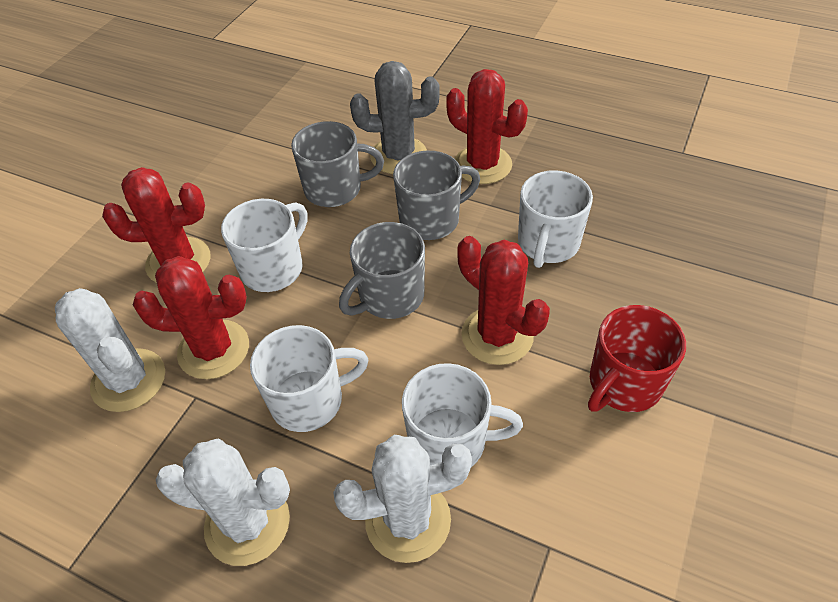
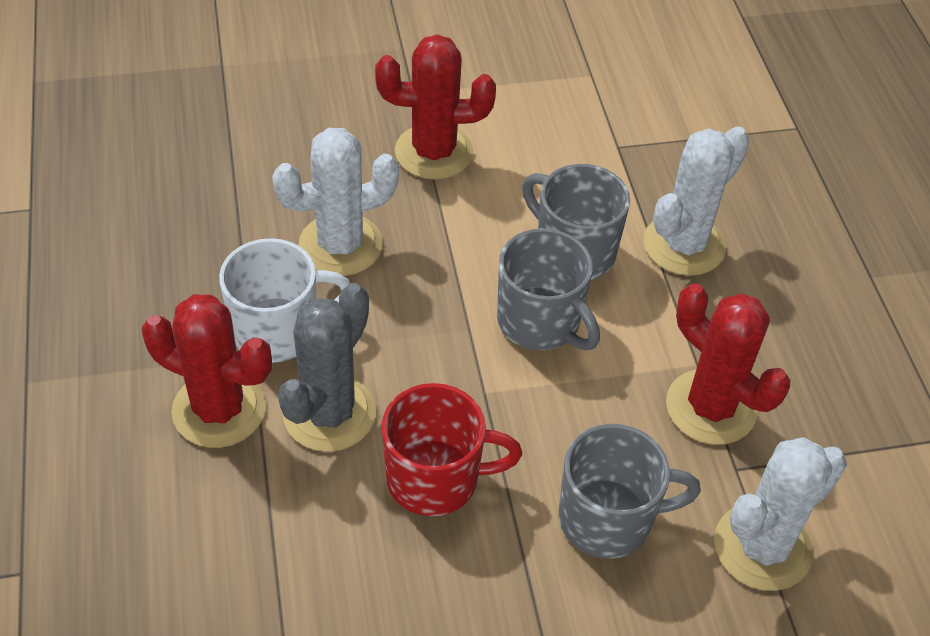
red cactus: 4 -> 3
white mug: 4 -> 1

